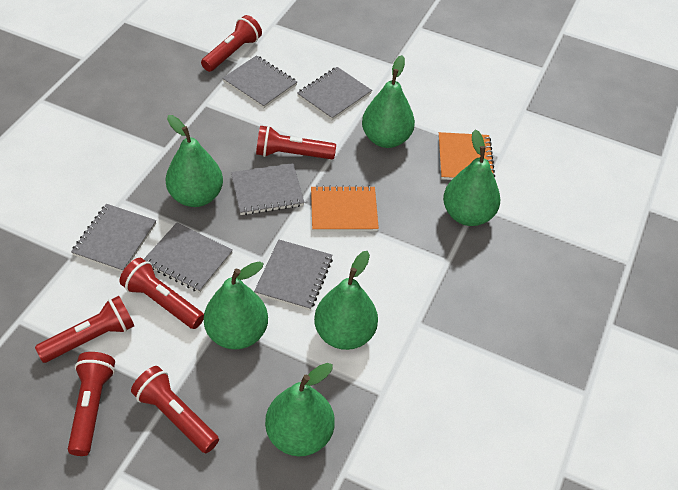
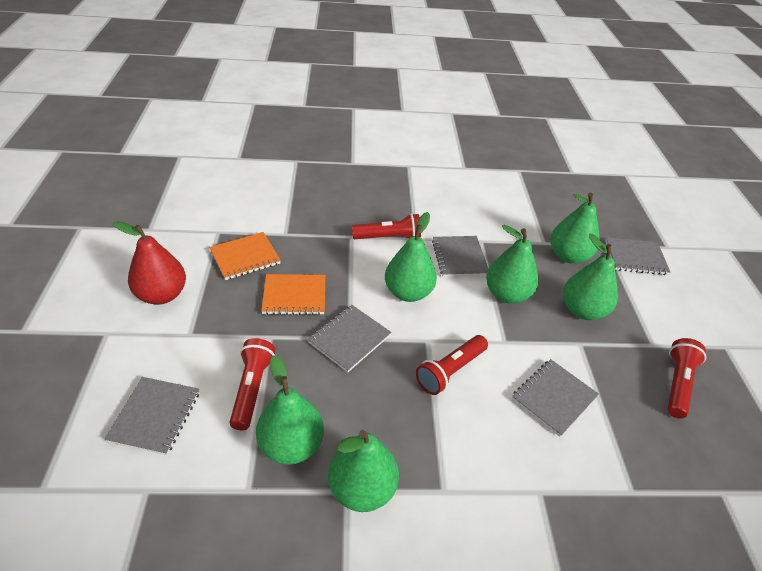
grey notebook: 6 -> 5
red flashlight: 6 -> 4
red pear: 0 -> 1

